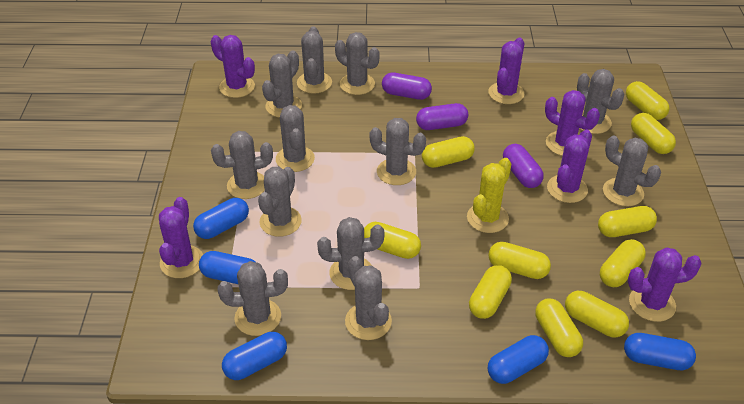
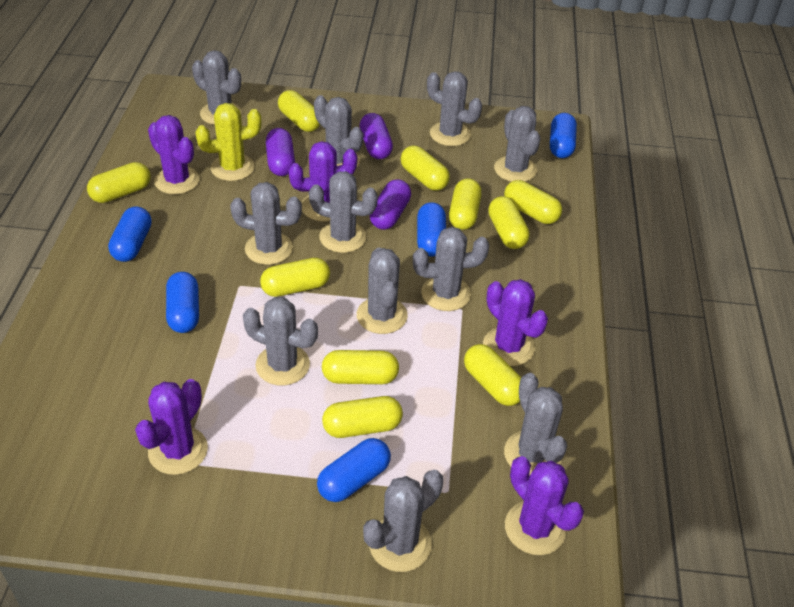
grey cactus: 12 -> 11
purple cactus: 6 -> 5

